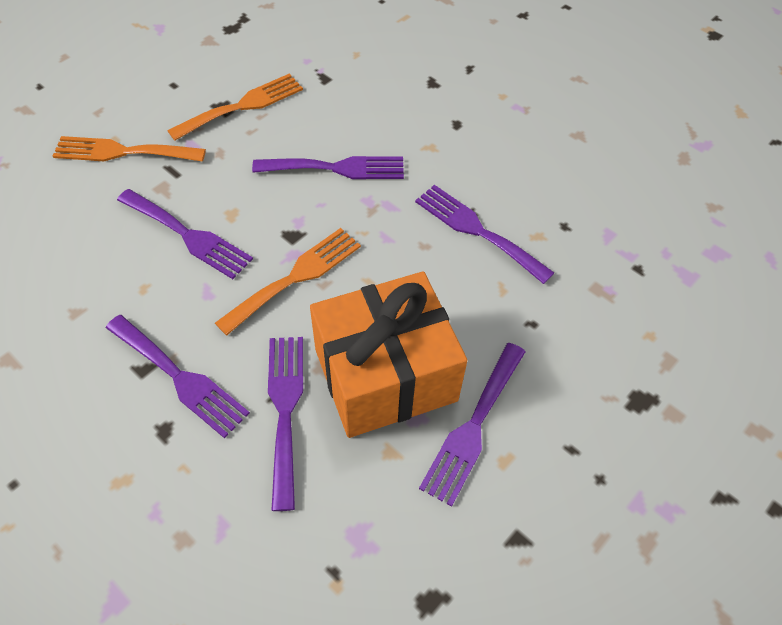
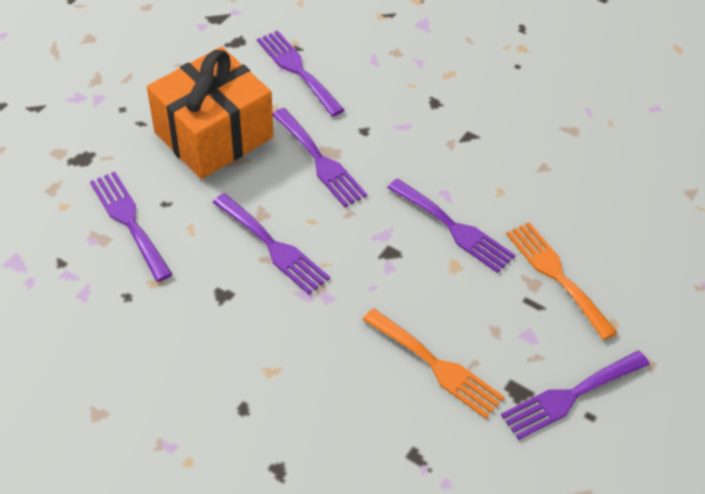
orange fork: 3 -> 2

